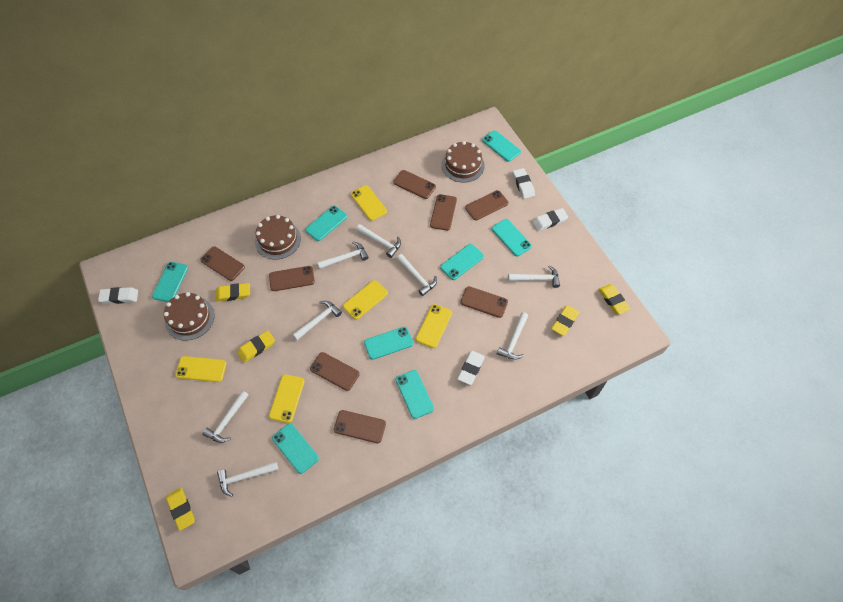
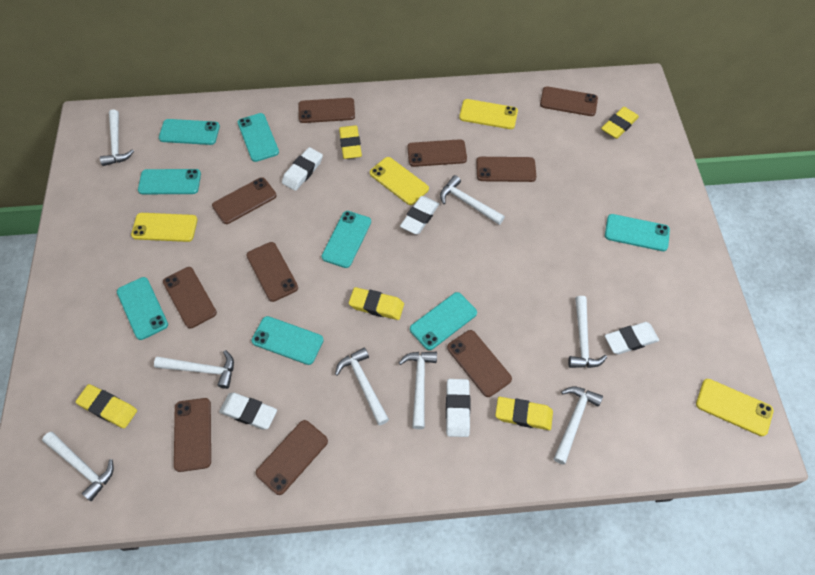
brown cake: 3 -> 0
brown phone: 8 -> 10
white eraser: 4 -> 5
yellow phone: 5 -> 4

